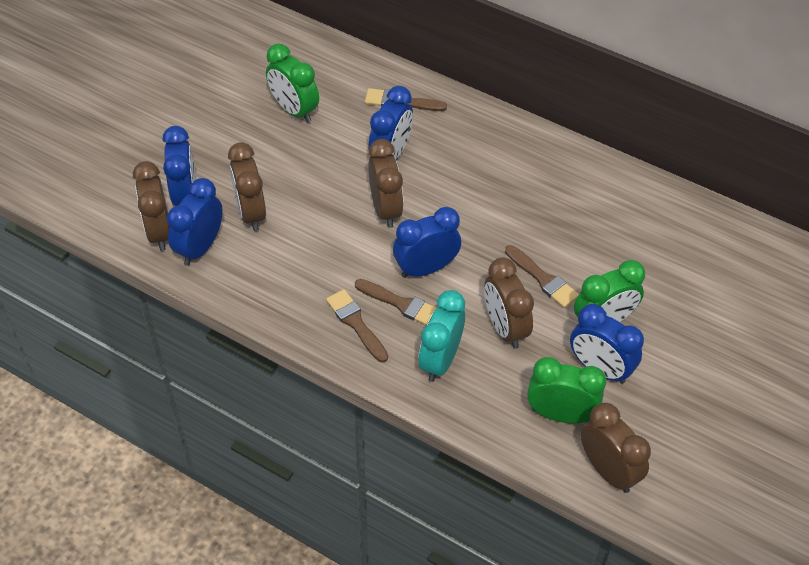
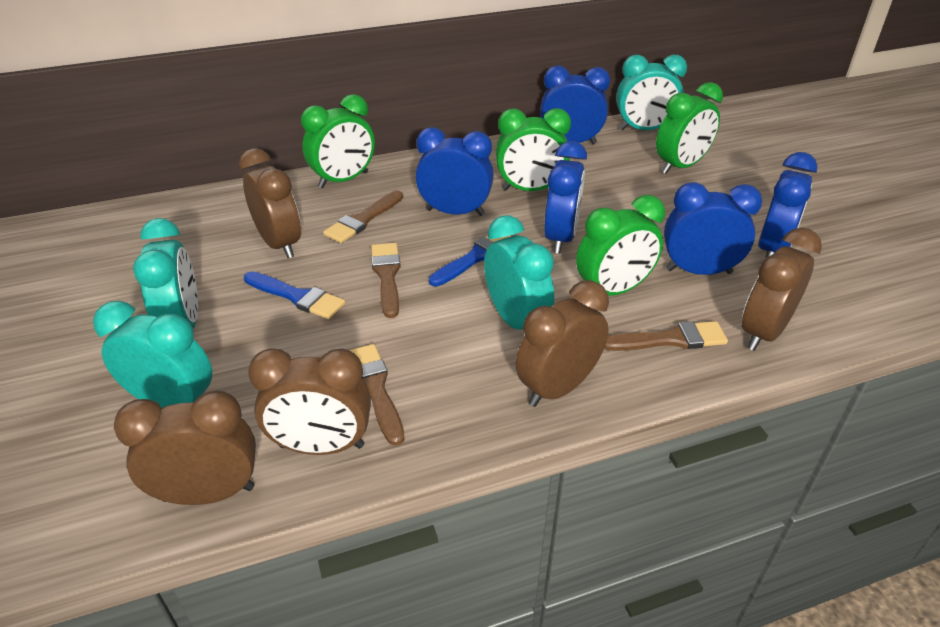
blue brush: 0 -> 2
green clock: 3 -> 4
turquoise clock: 1 -> 4

